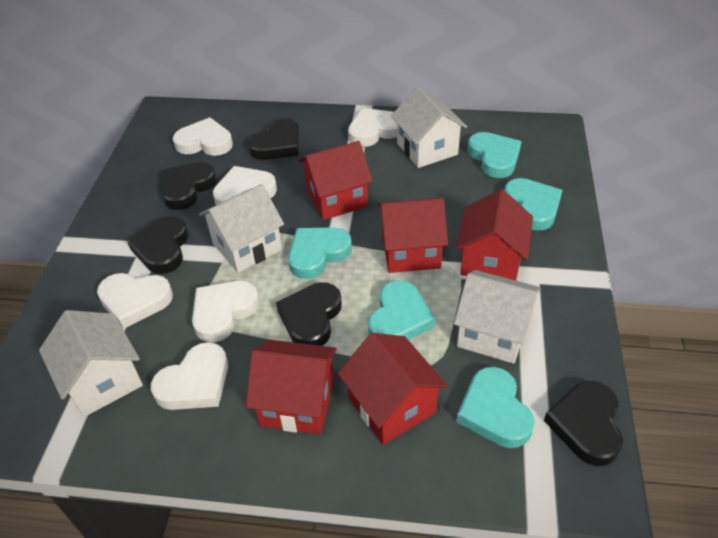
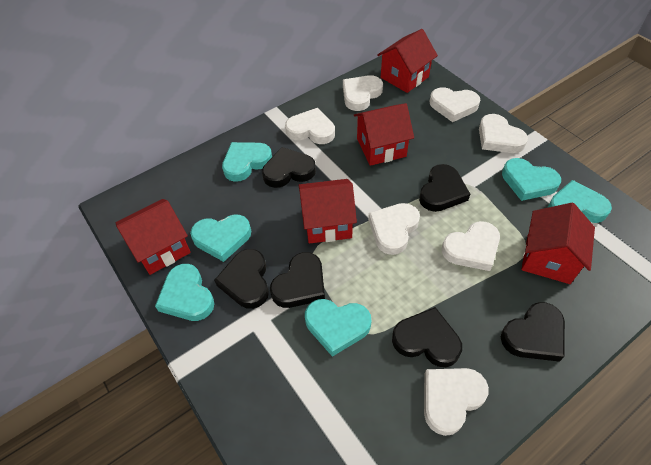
black heart: 5 -> 6
turquoise heart: 5 -> 6
white heart: 6 -> 7
white house: 4 -> 0

